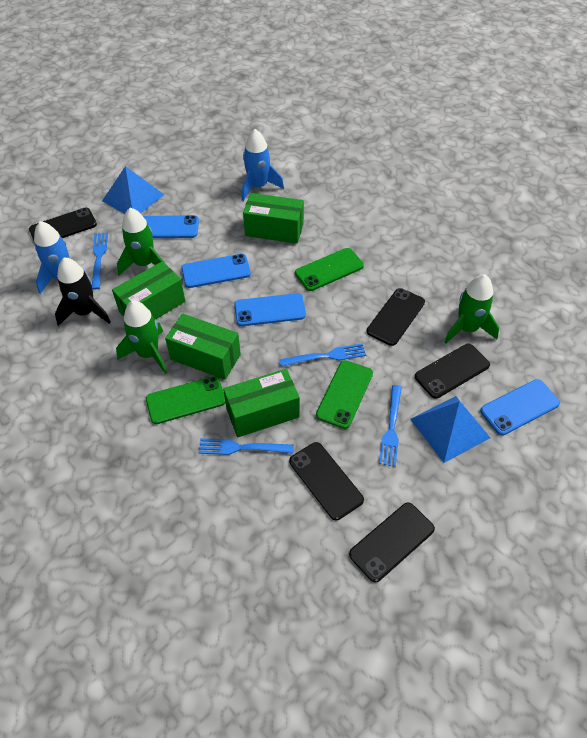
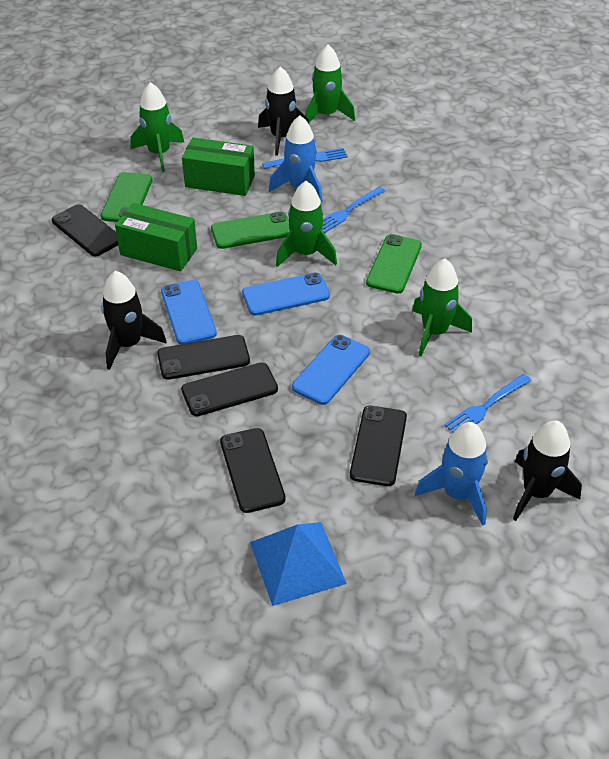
black rocket: 1 -> 3
blue fork: 4 -> 3
blue phone: 4 -> 3
blue pyramid: 2 -> 1
green box: 4 -> 2
green rocket: 3 -> 4

